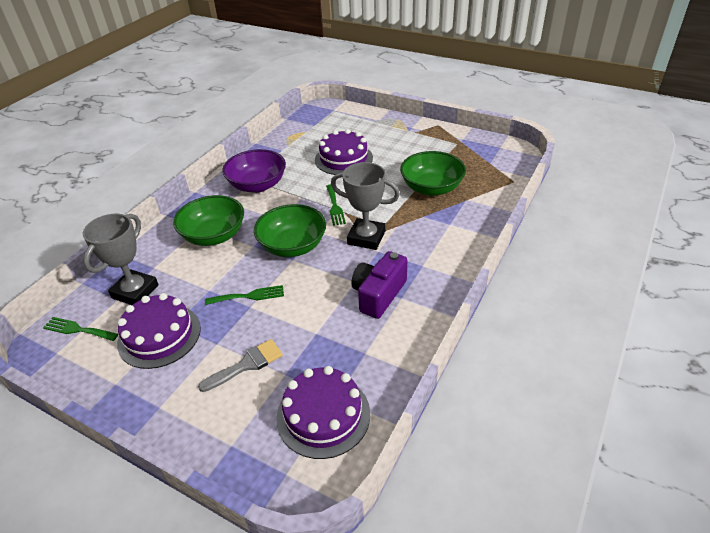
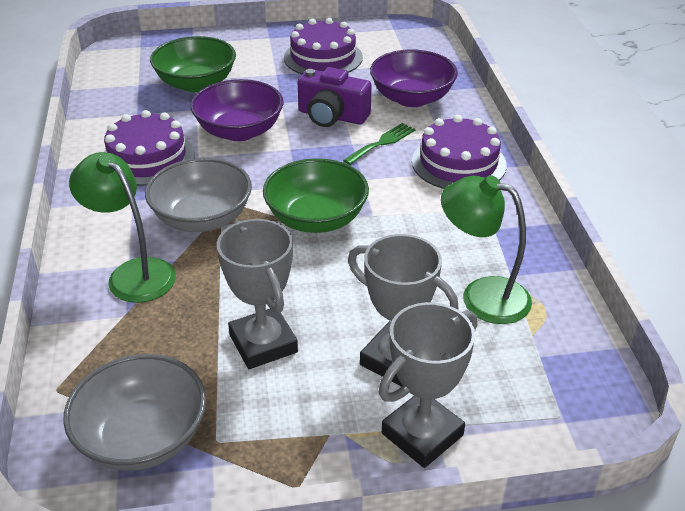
green bowl: 3 -> 2
green fork: 3 -> 1
green lamp: 0 -> 2
grey bowl: 0 -> 2
grey brush: 1 -> 0
grey trophy: 2 -> 3
purple bowl: 1 -> 2

